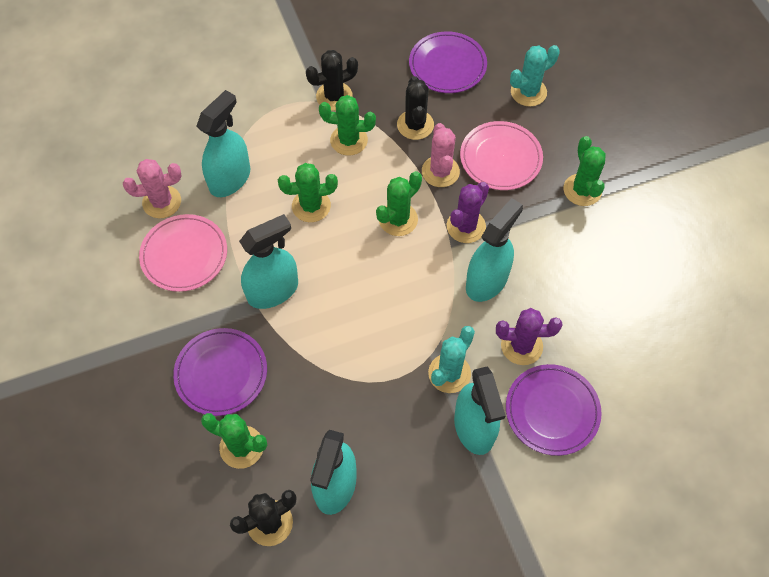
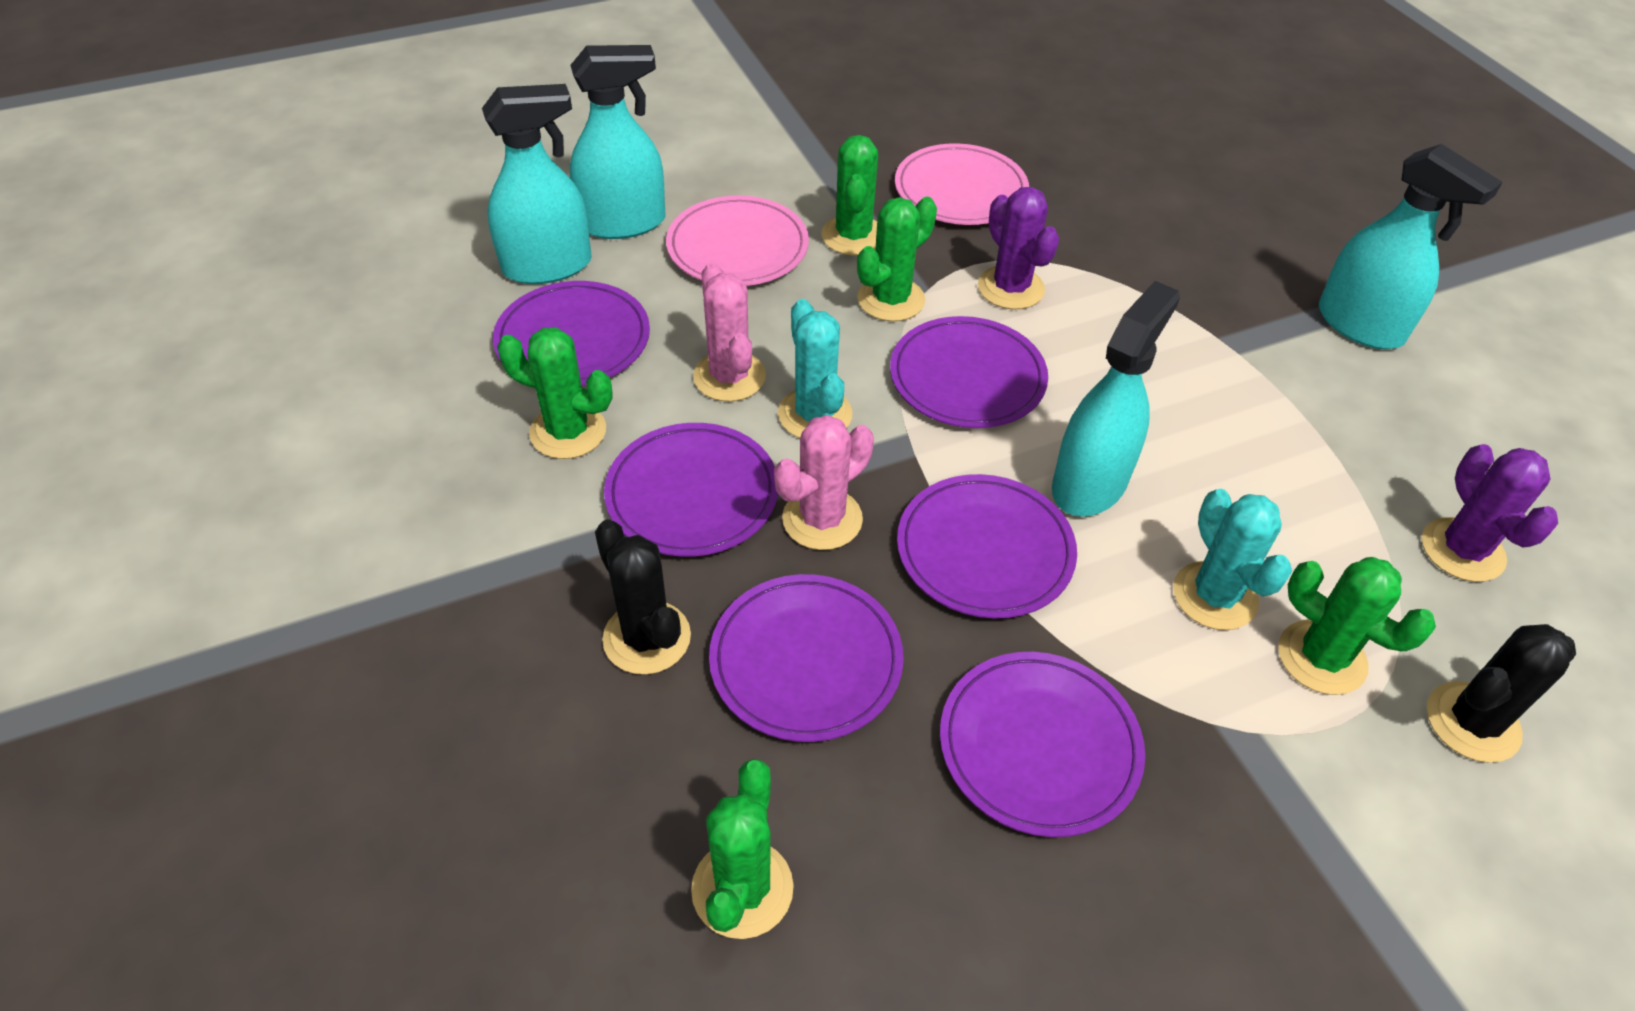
black cactus: 3 -> 2
purple plate: 3 -> 6
turquoise spray bottle: 5 -> 4

